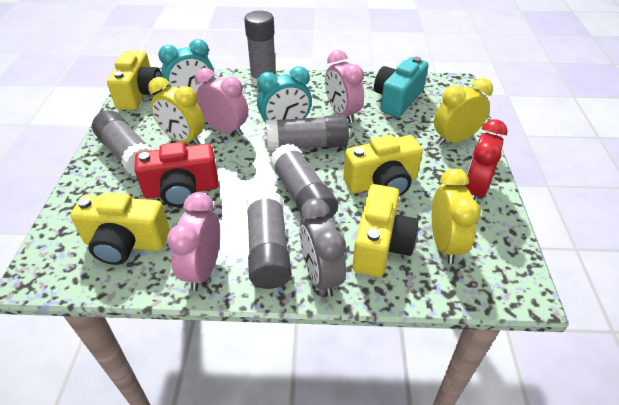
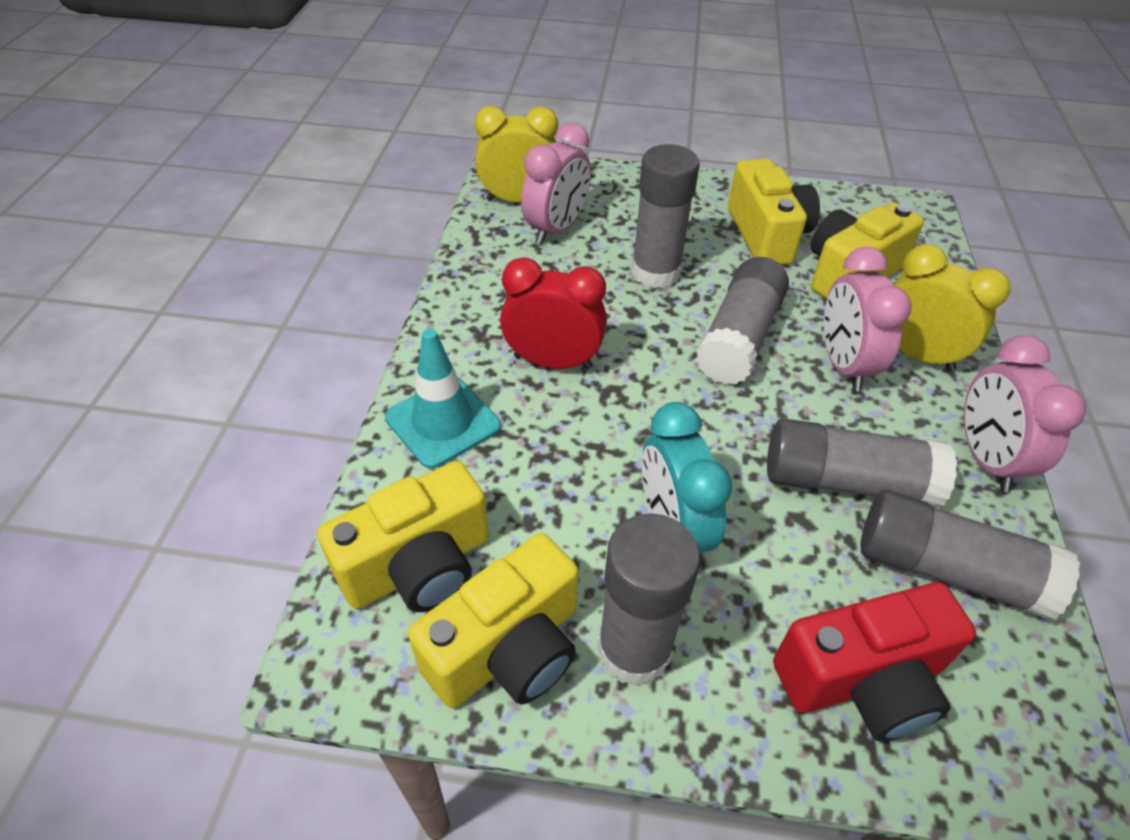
grey clock: 1 -> 0
turquoise camera: 1 -> 0
turquoise clock: 2 -> 1
turquoise traffic cone: 0 -> 1
yellow clock: 3 -> 2

